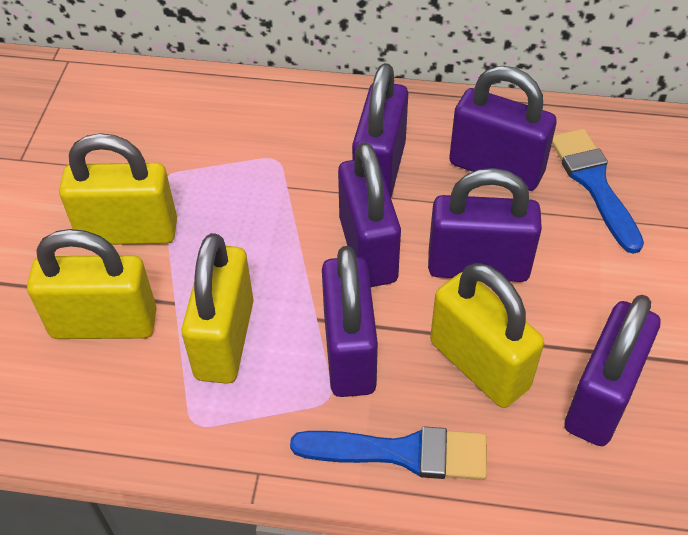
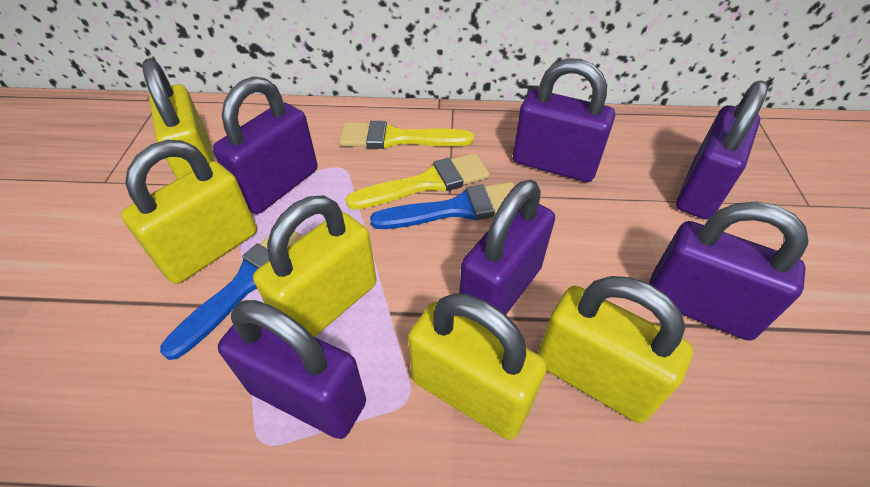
yellow brush: 0 -> 2
yellow padlock: 4 -> 5

